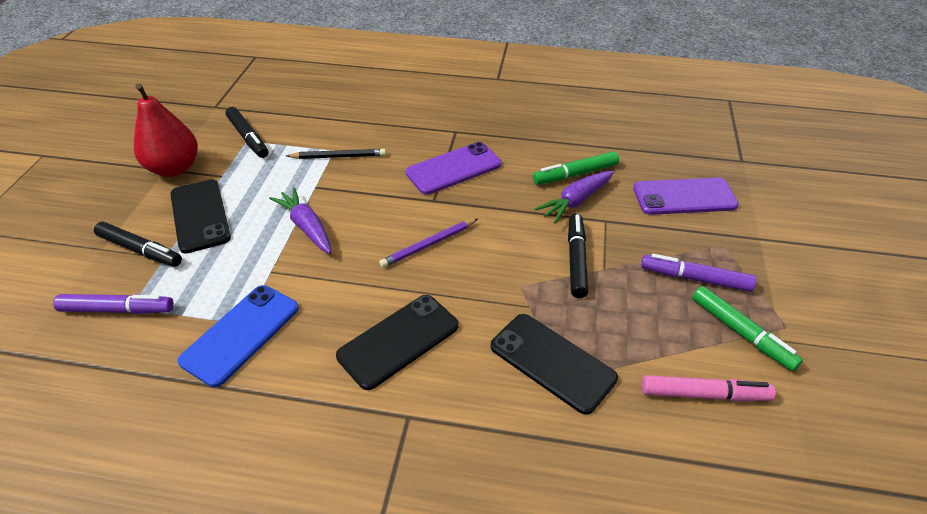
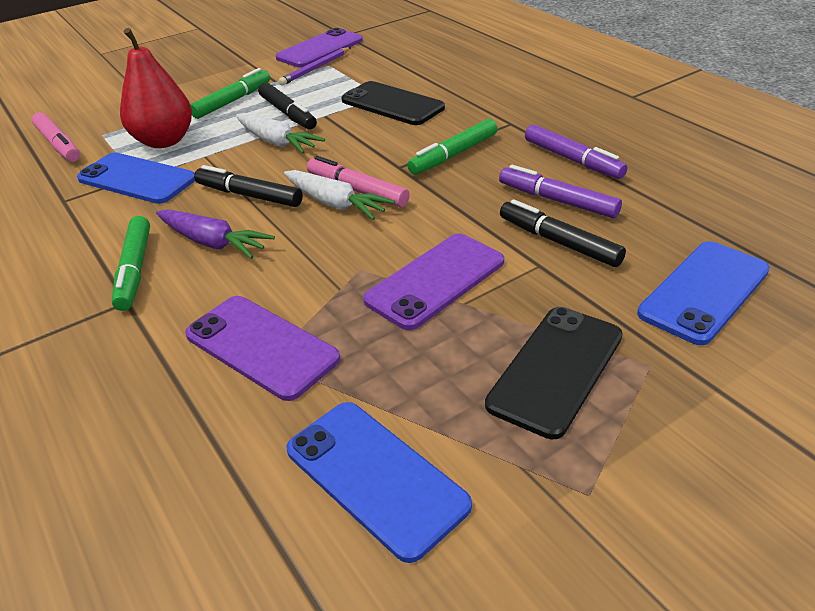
black pencil: 1 -> 0
black phone: 3 -> 2
blue phone: 1 -> 3
green marker: 2 -> 3
pink marker: 1 -> 2
purple carrot: 2 -> 1
purple phone: 2 -> 3
white carrot: 0 -> 2

